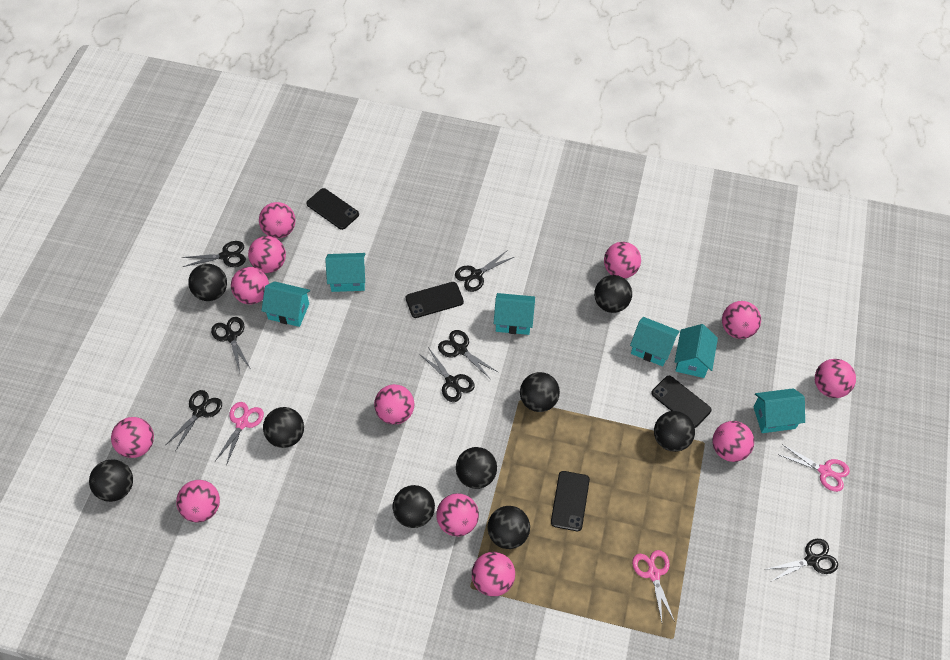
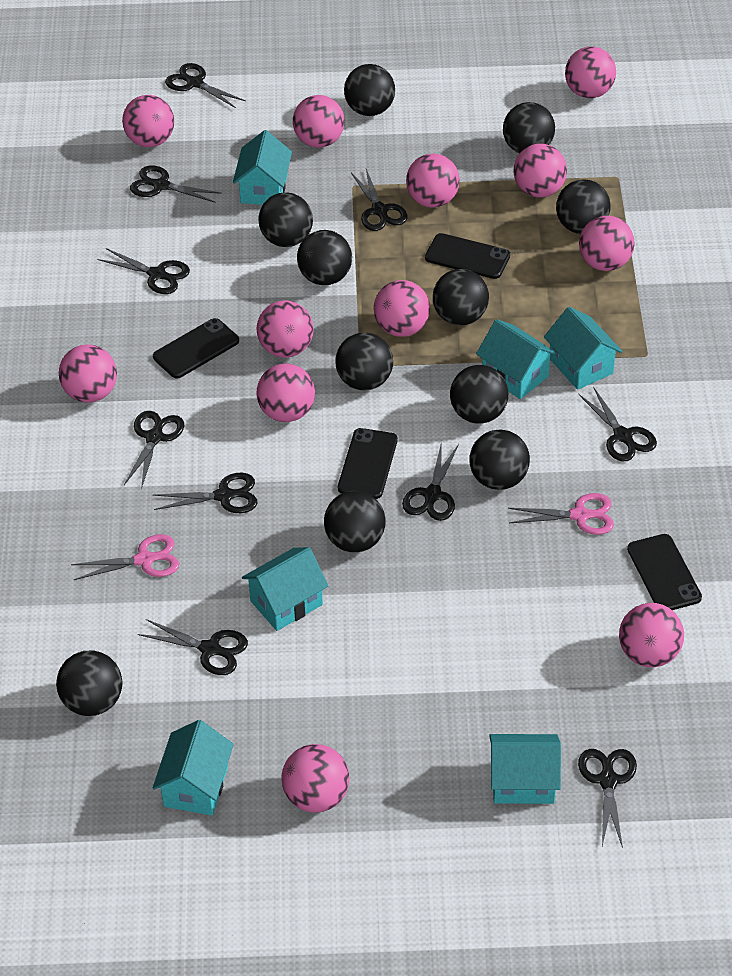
black ball: 9 -> 11
black scissors: 7 -> 10
pink scissors: 3 -> 2

